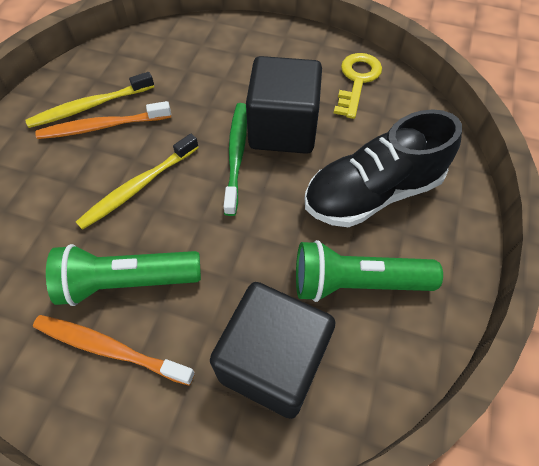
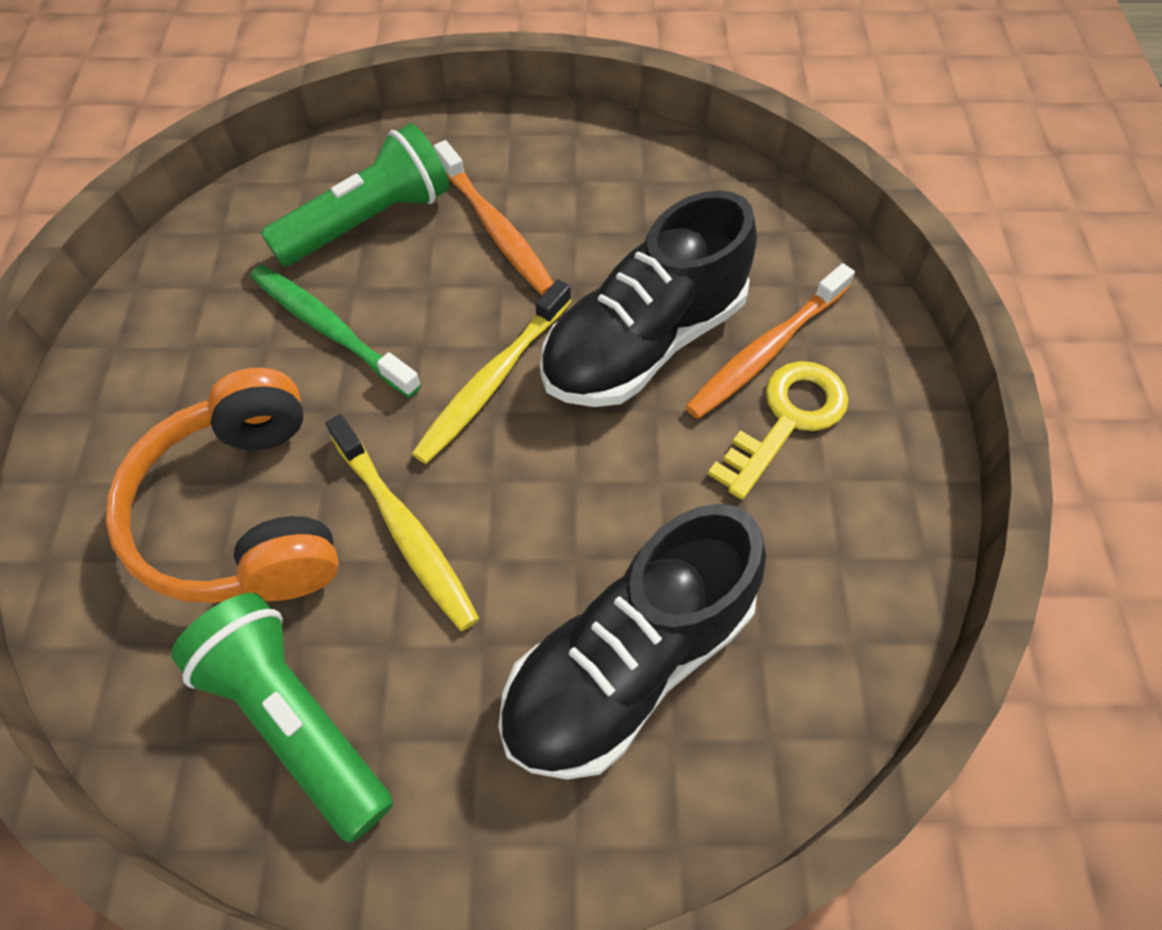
black cube: 2 -> 0
black shoe: 1 -> 2
orange headphones: 0 -> 1

